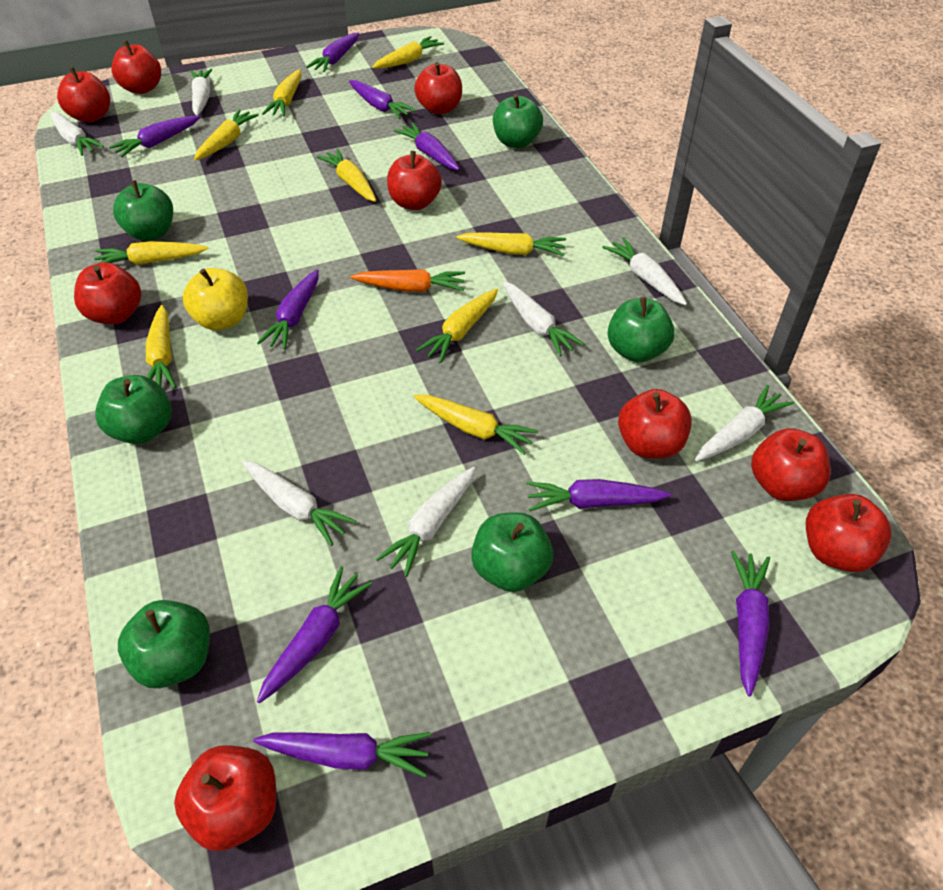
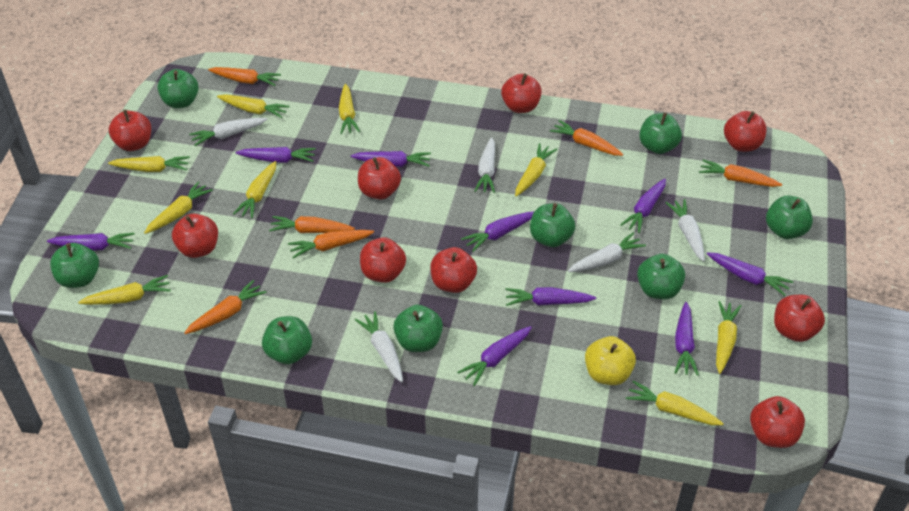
green apple: 6 -> 8
orange carrot: 1 -> 6
white carrot: 7 -> 5

